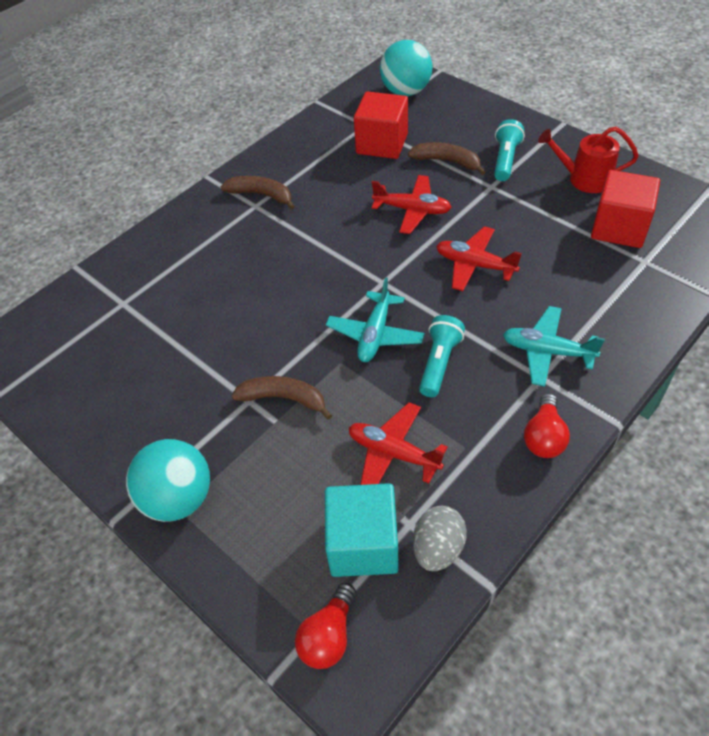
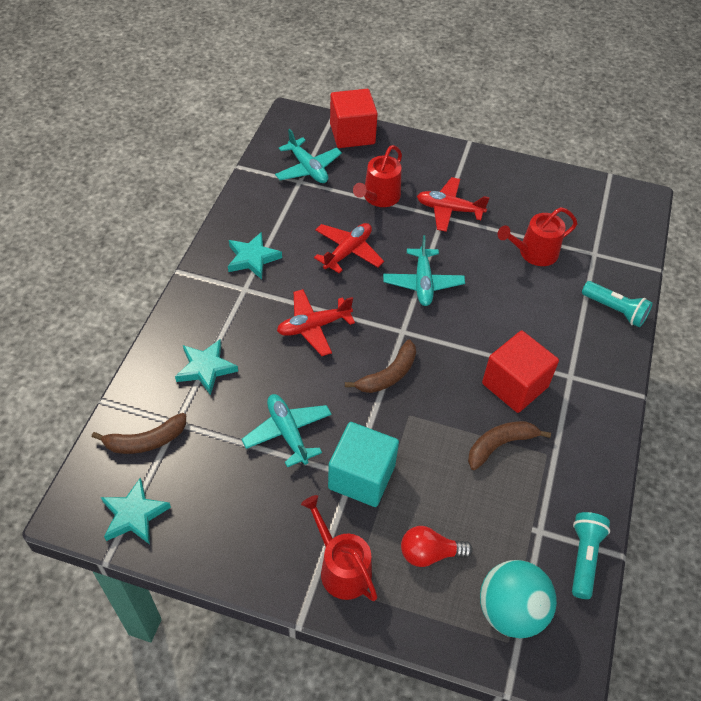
grey egg: 1 -> 0
red light bulb: 2 -> 1
red watering can: 1 -> 3
turquoise ball: 2 -> 1
turquoise plane: 2 -> 3
turquoise star: 0 -> 3

